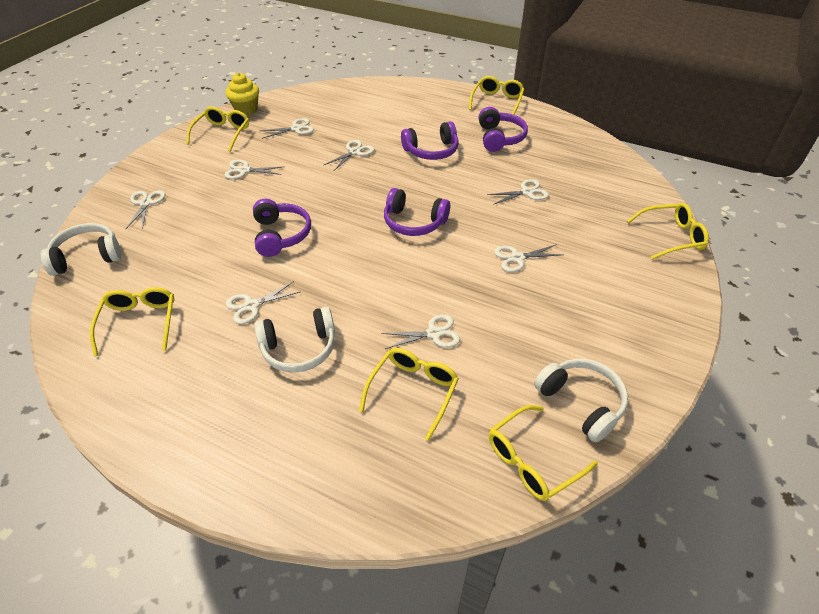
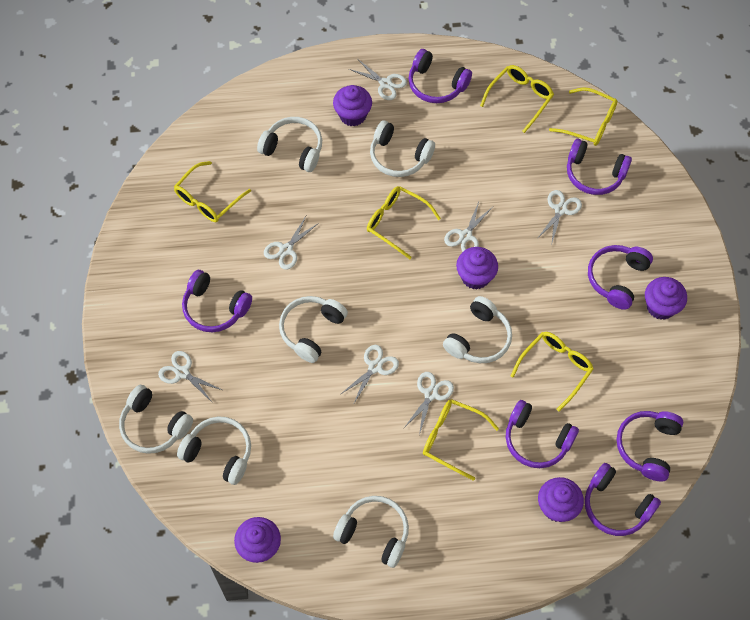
purple cupcake: 0 -> 5
purple headphones: 4 -> 7
white headphones: 3 -> 7
white scissors: 8 -> 7
yellow cupcake: 1 -> 0

